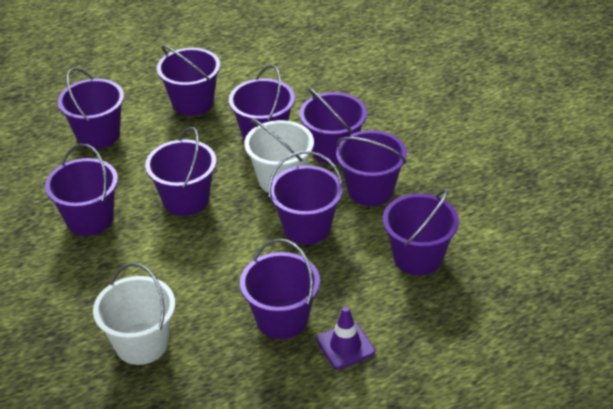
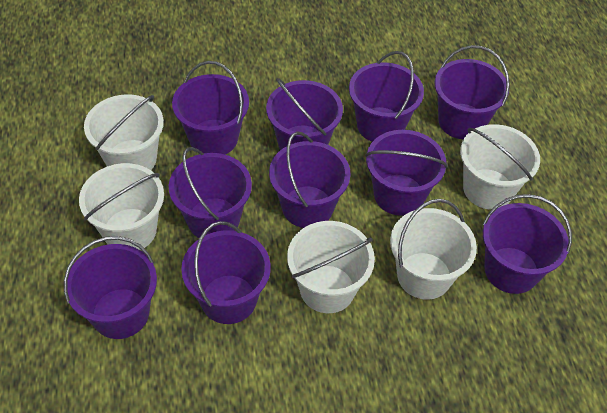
purple traffic cone: 1 -> 0
white bucket: 2 -> 5

